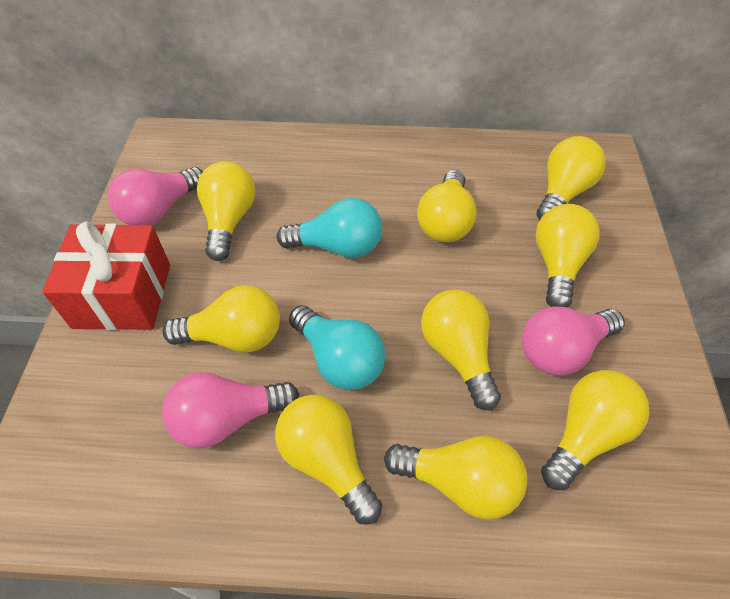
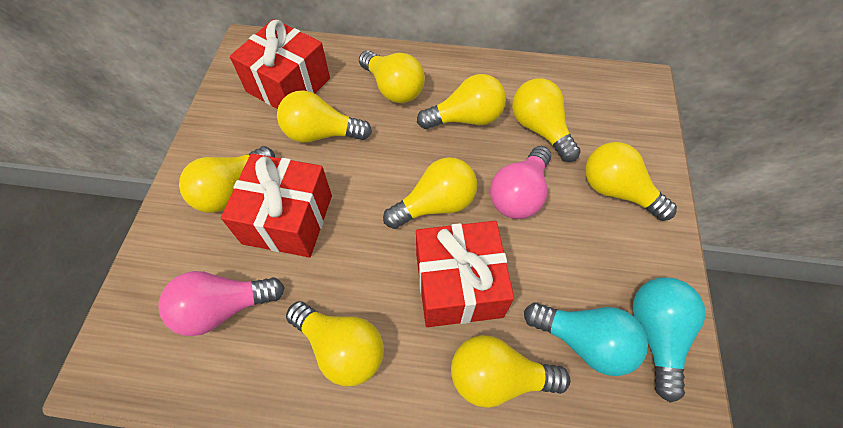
pink light bulb: 3 -> 2
red gift: 1 -> 3

